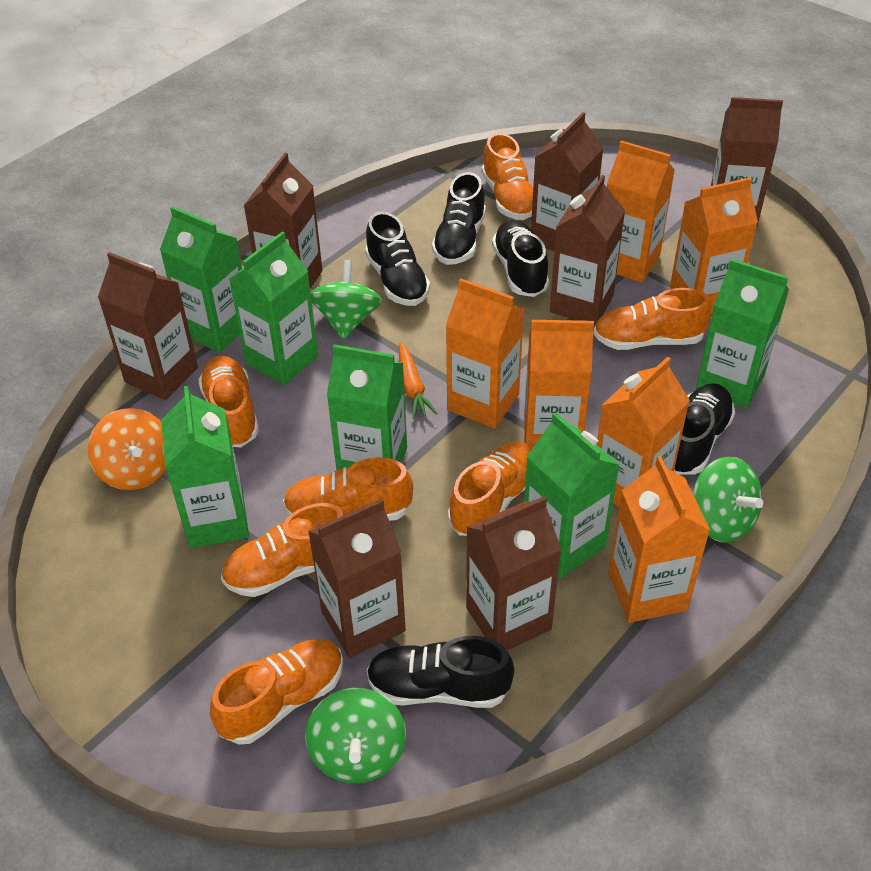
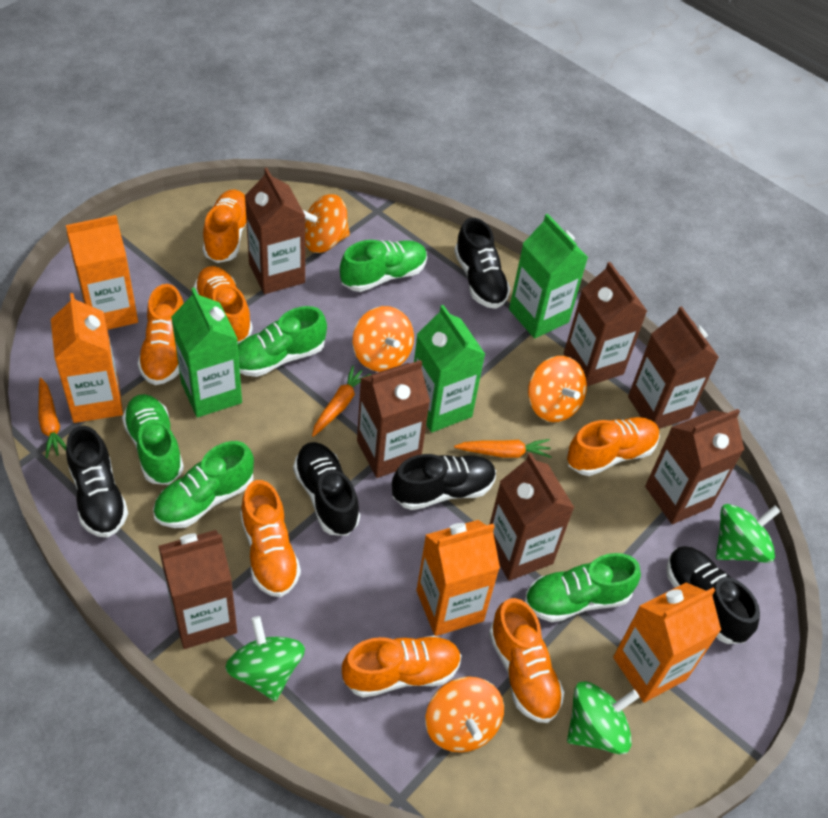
green carton: 6 -> 3
green shoe: 0 -> 5
orange carrot: 1 -> 3
orange carton: 6 -> 4
orange spinning top: 1 -> 4

